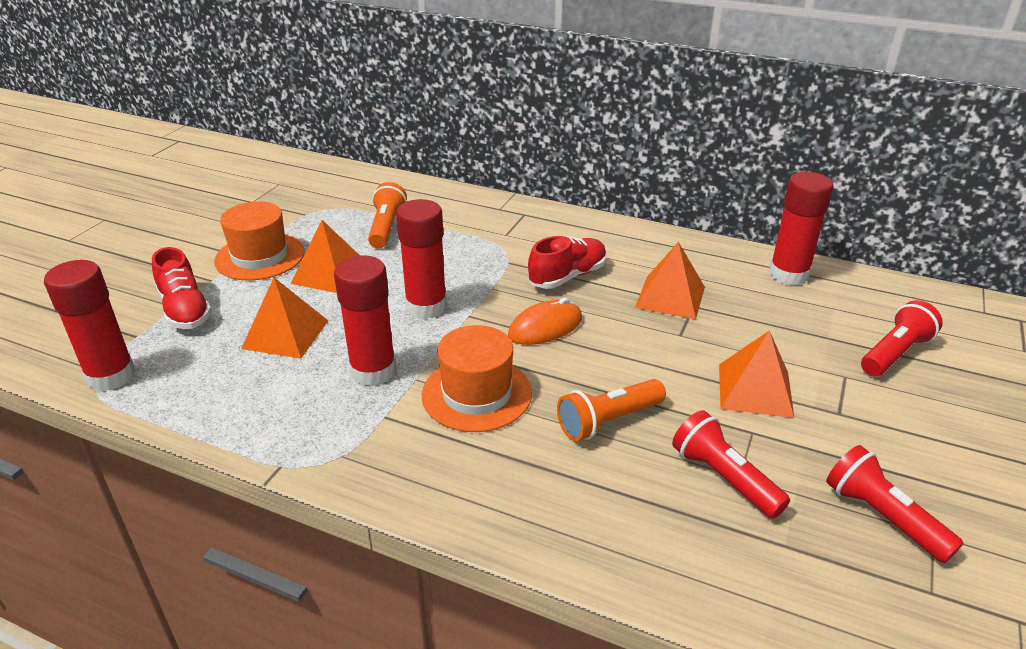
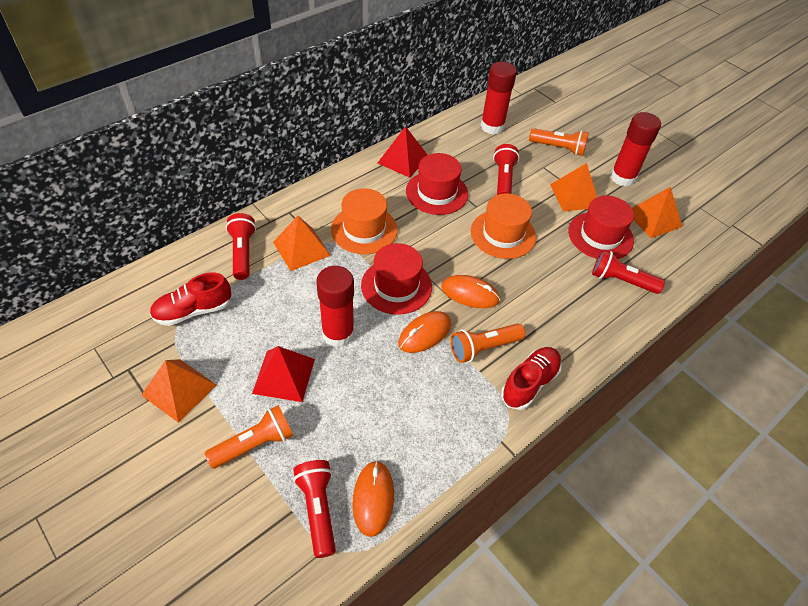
orange flashlight: 2 -> 3
orange mouse: 1 -> 3
red flashlight: 3 -> 4
red glue stick: 4 -> 3
red hat: 0 -> 3
red pyramid: 0 -> 2

